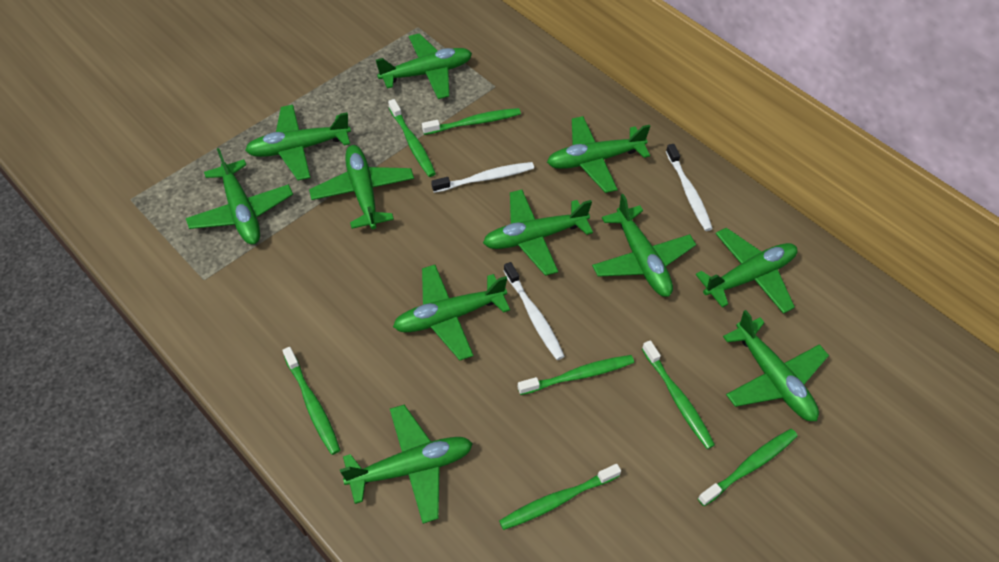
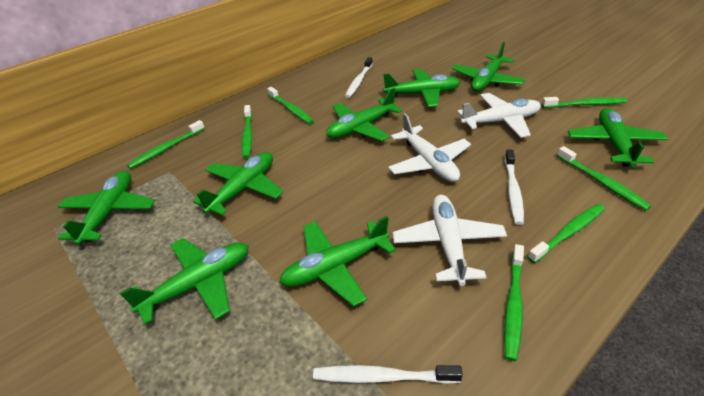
green plane: 11 -> 8
white plane: 0 -> 3

